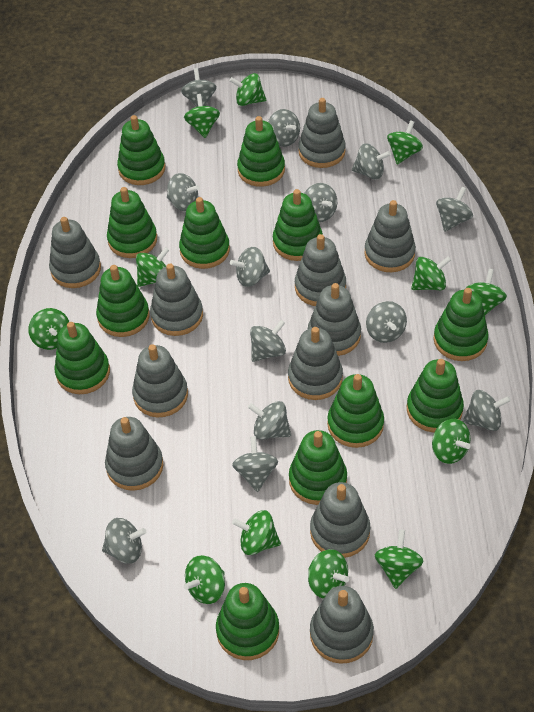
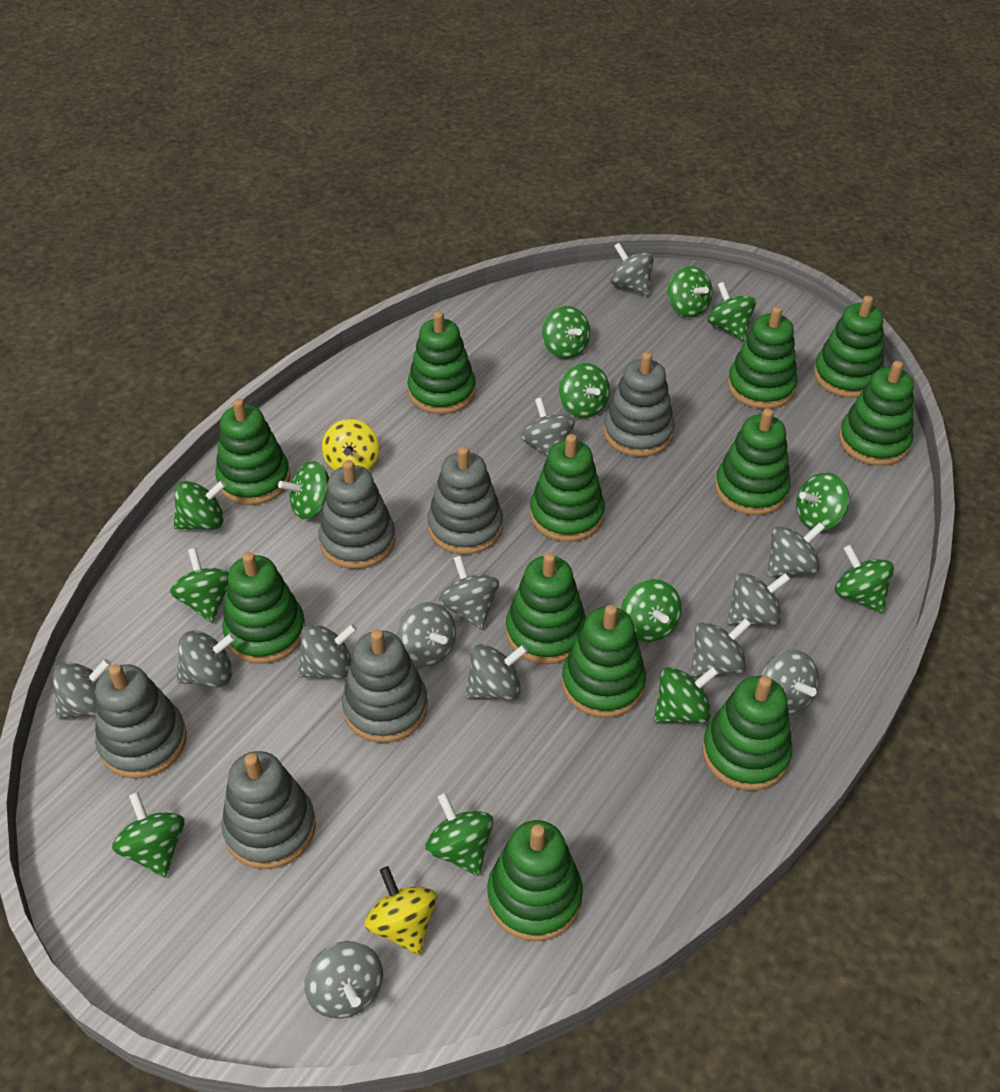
green spinning top: 12 -> 13
grey stacking toy: 11 -> 6
yellow spinning top: 0 -> 2

